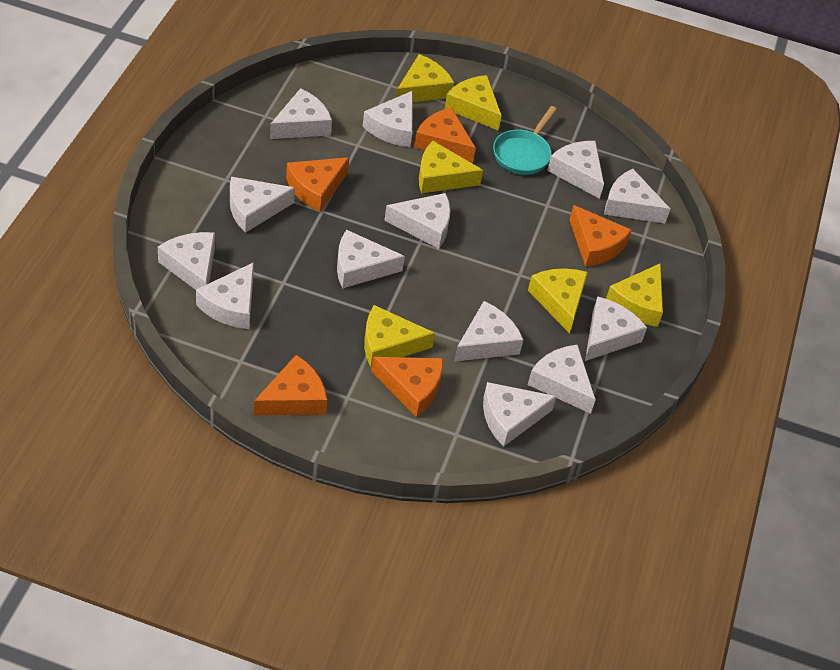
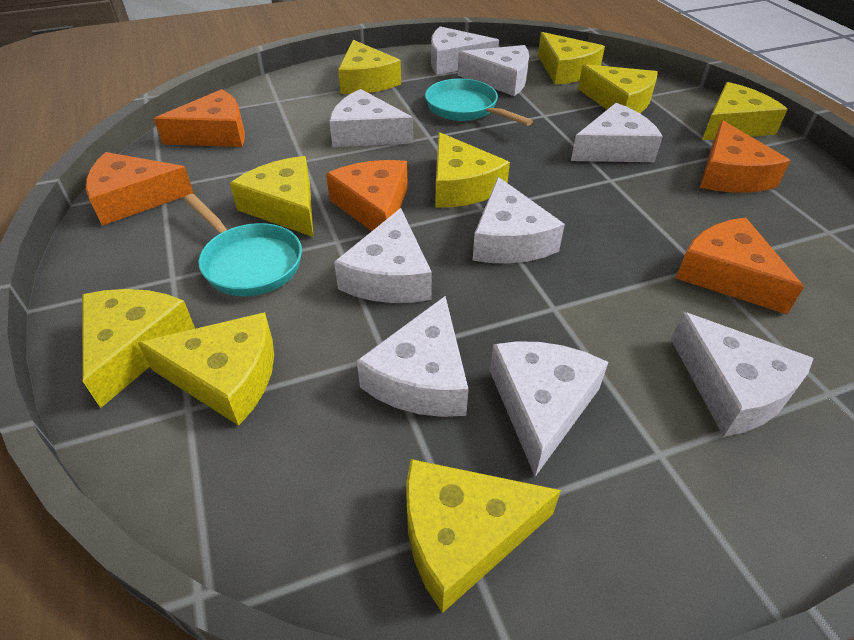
turquoise pan: 1 -> 2
white cheese: 13 -> 9
yellow cheese: 6 -> 9

